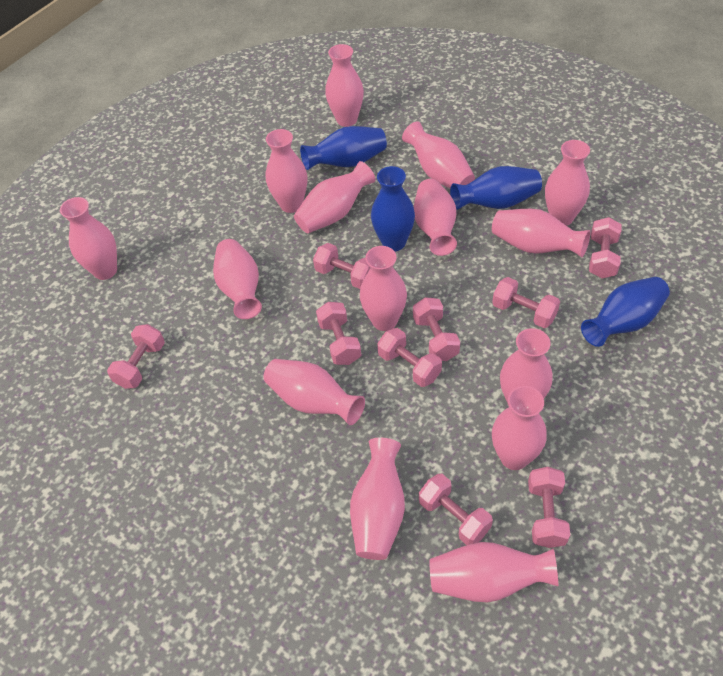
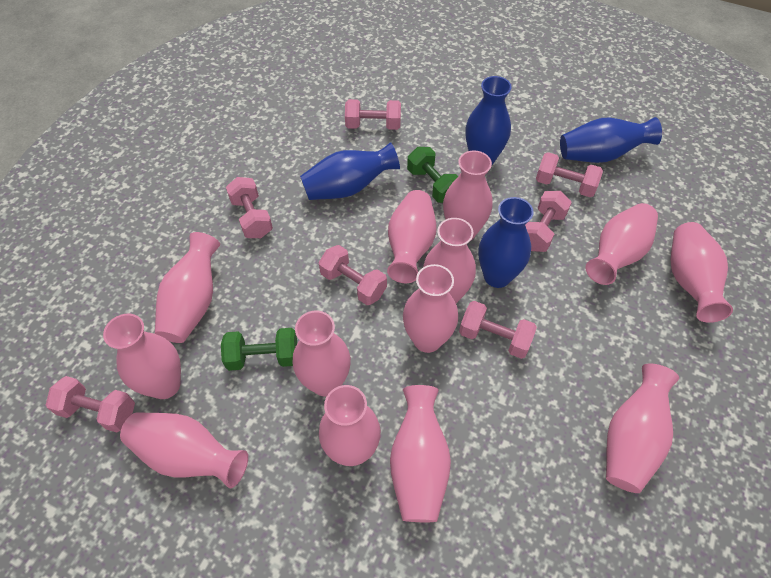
green dumbbell: 0 -> 2
pink dumbbell: 9 -> 7
pink vase: 15 -> 13

